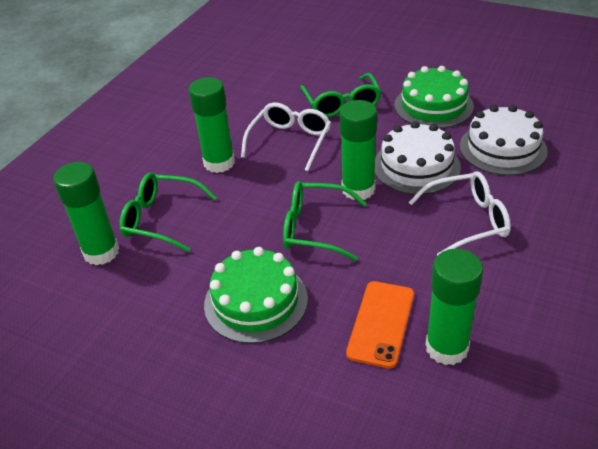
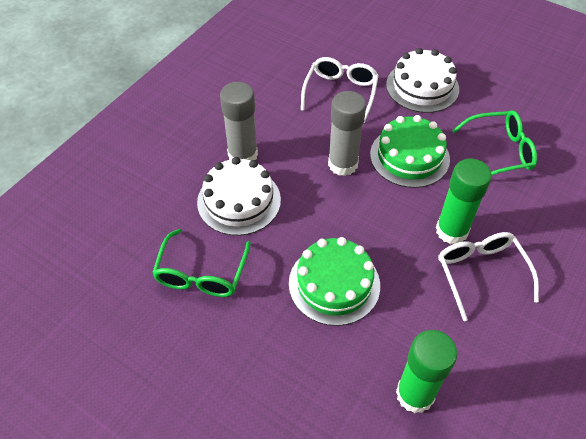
green glasses: 3 -> 2
green glue stick: 4 -> 2
grey glue stick: 0 -> 2
orange phone: 1 -> 0

